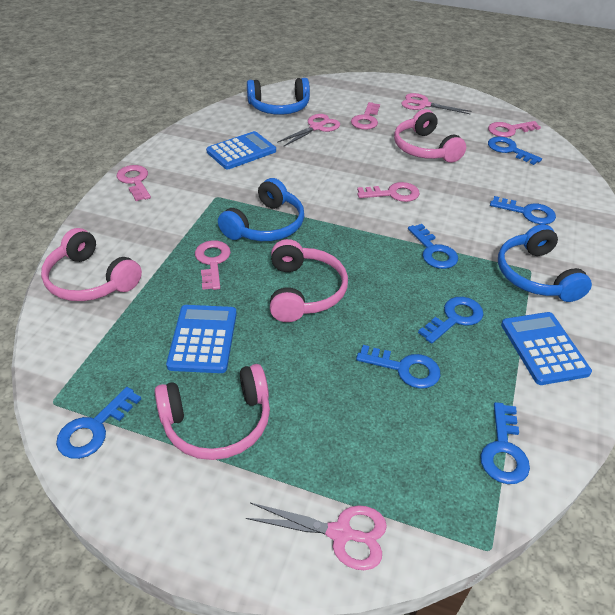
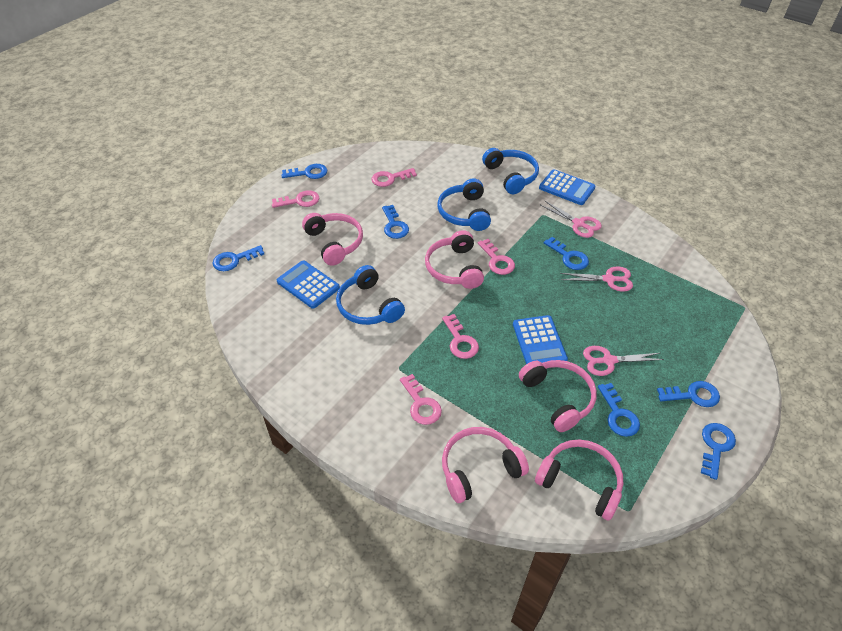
pink headphones: 4 -> 5

